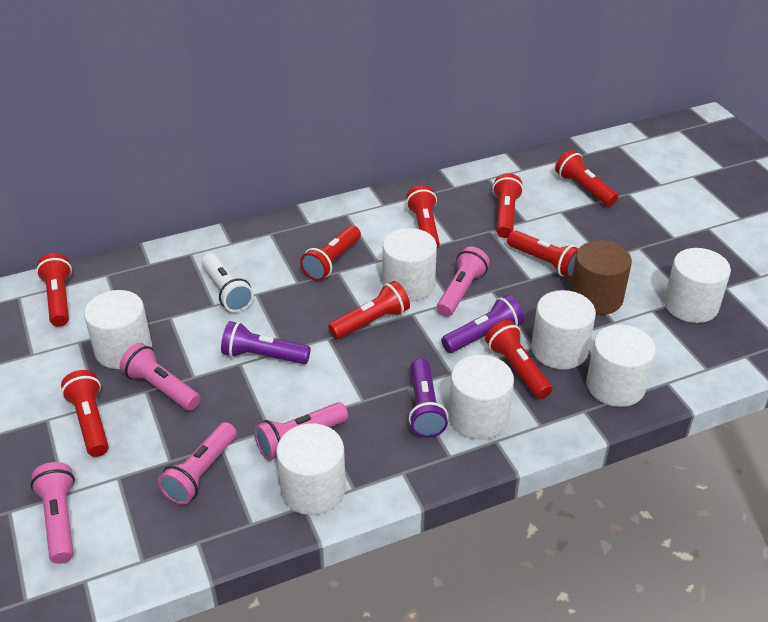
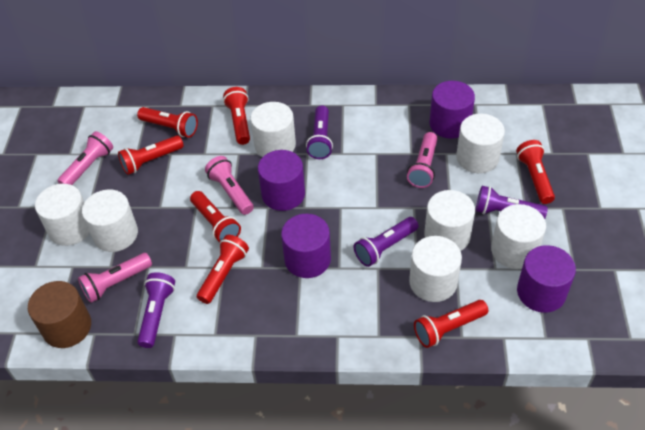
pink flashlight: 5 -> 4
purple cylinder: 0 -> 4
purple flashlight: 3 -> 4
red flashlight: 9 -> 7
white flashlight: 1 -> 0

